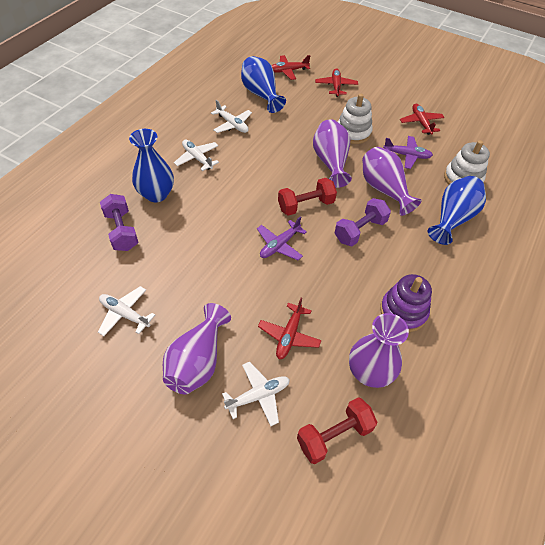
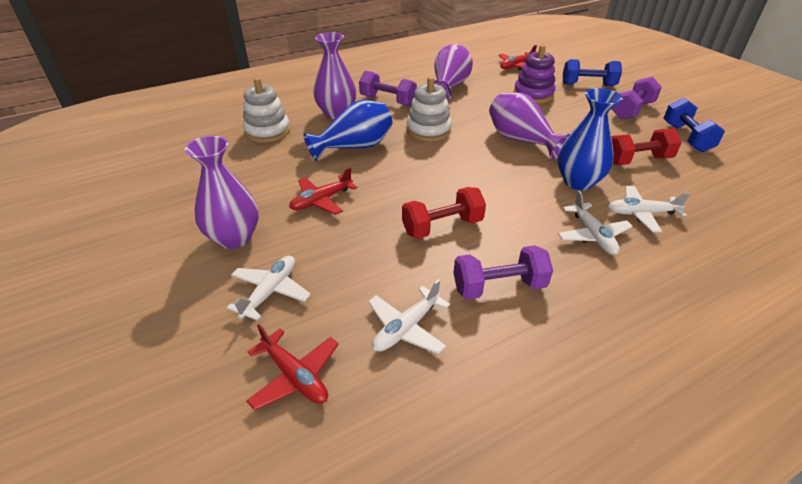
blue dumbbell: 0 -> 2
blue vase: 3 -> 2
purple dumbbell: 2 -> 3
purple plane: 2 -> 0
red plane: 4 -> 3

